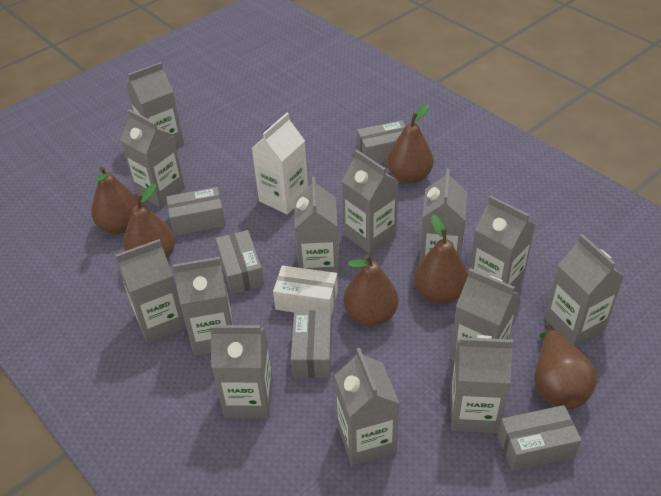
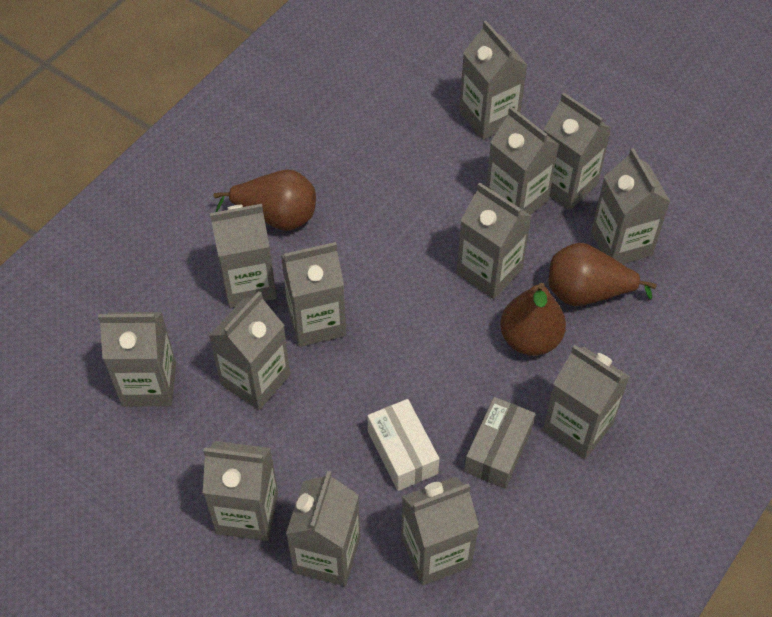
brown pear: 6 -> 3
grey box: 5 -> 1
white carton: 1 -> 0

